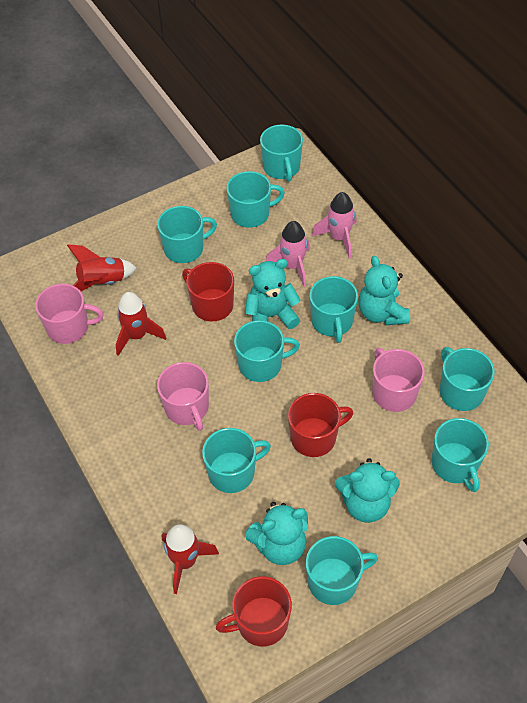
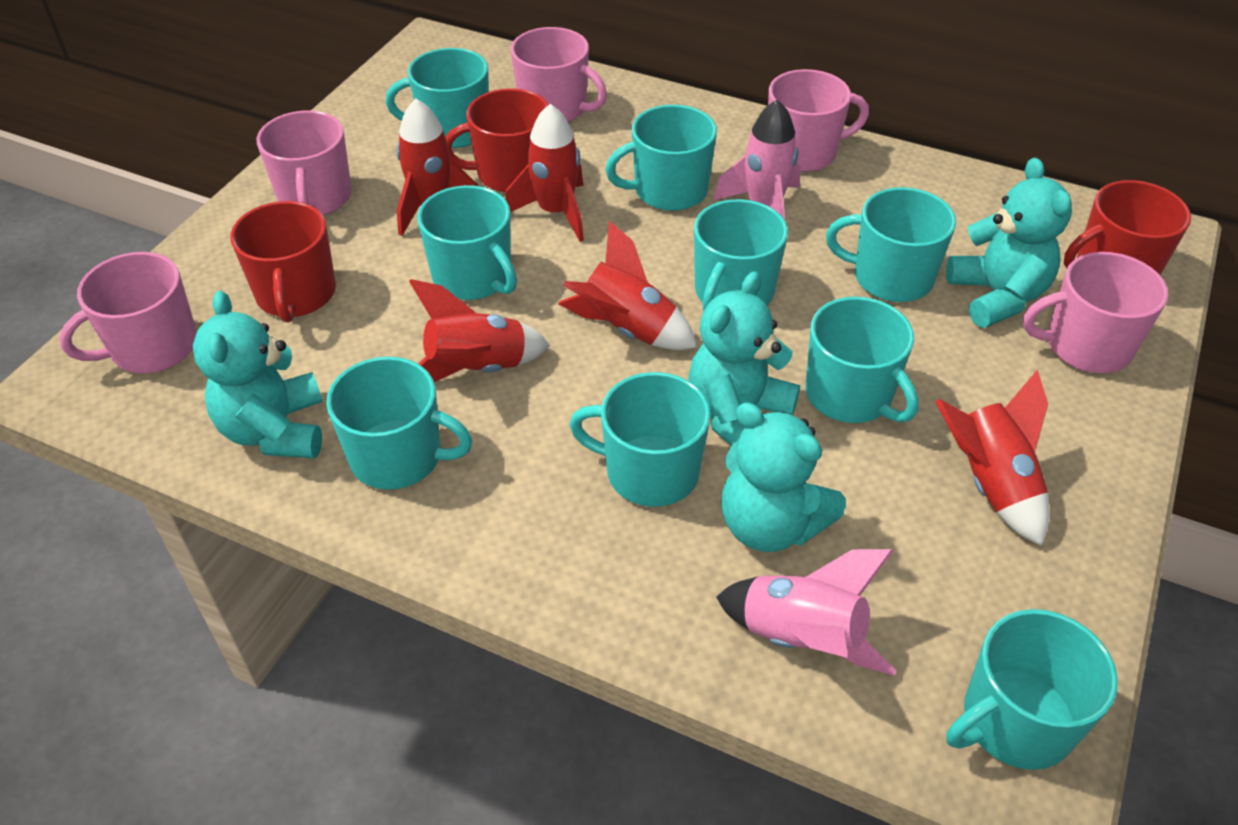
pink mug: 3 -> 5
red rocket: 3 -> 5

